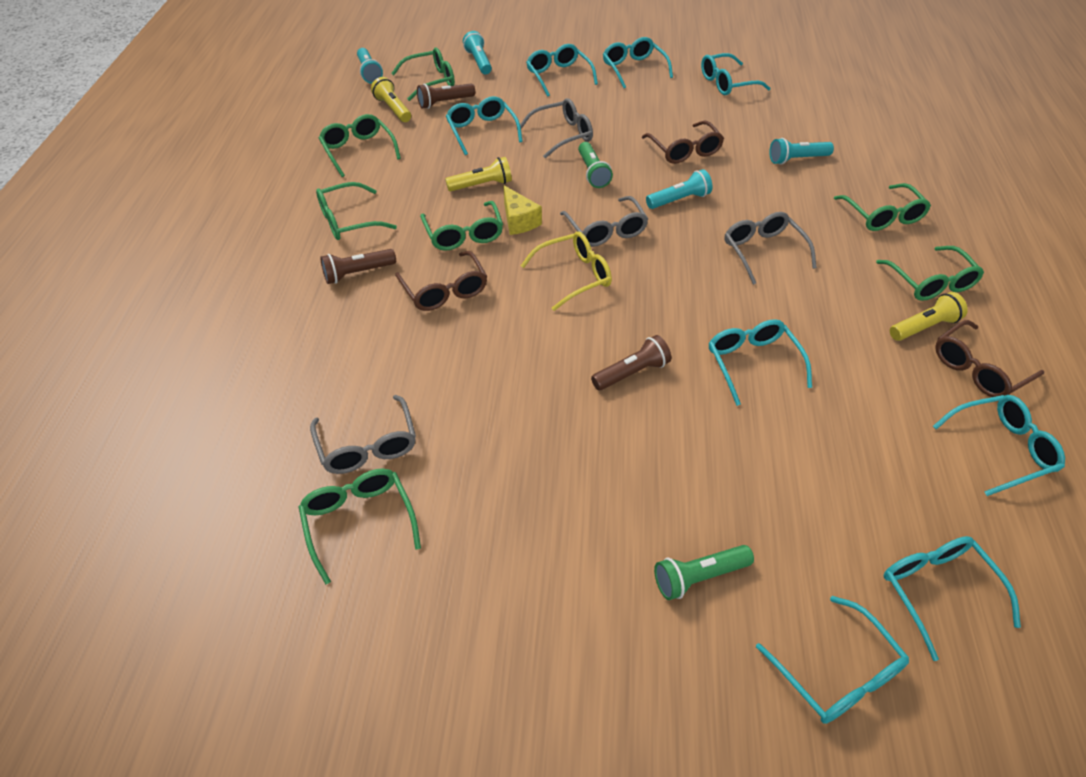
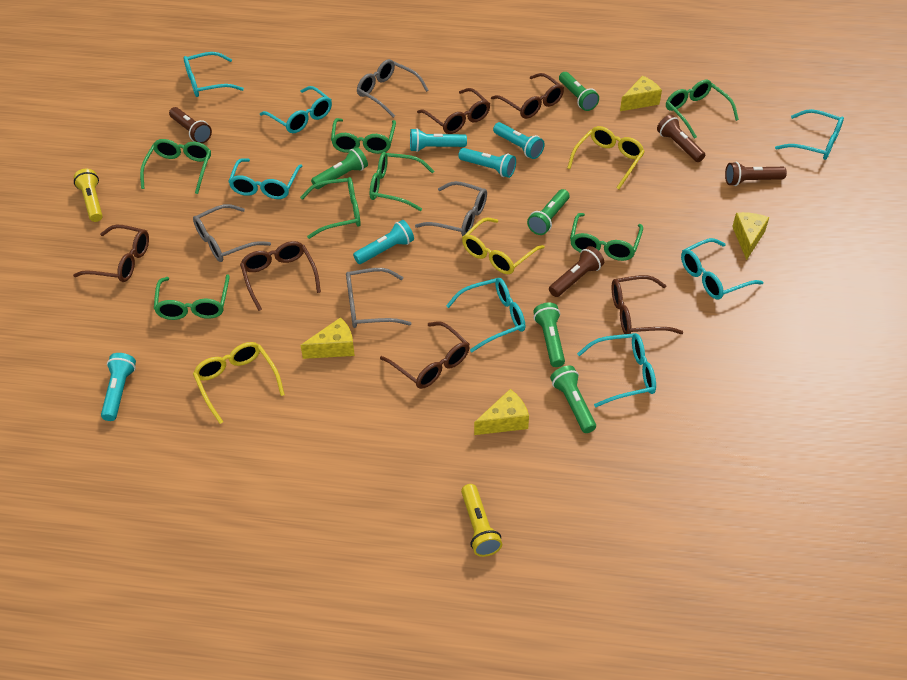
brown flashlight: 3 -> 4
brown glasses: 3 -> 6
green flashlight: 2 -> 5
turquoise flashlight: 4 -> 5
turquoise glasses: 8 -> 7
yellow cheese: 1 -> 4
yellow flashlight: 3 -> 2
yellow glasses: 1 -> 3

